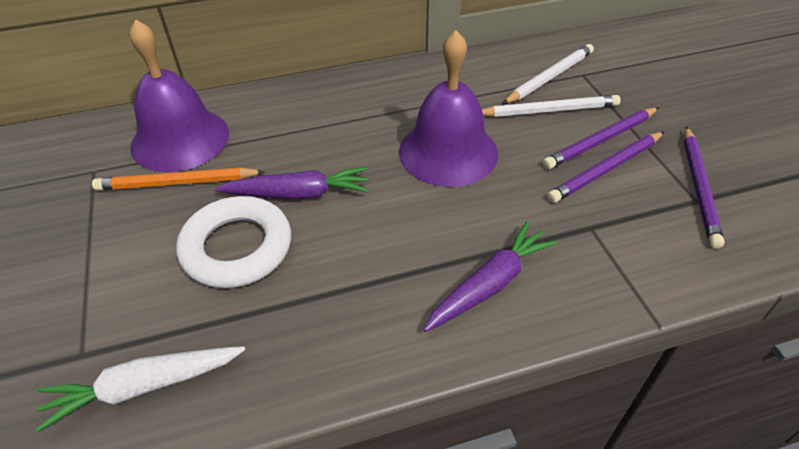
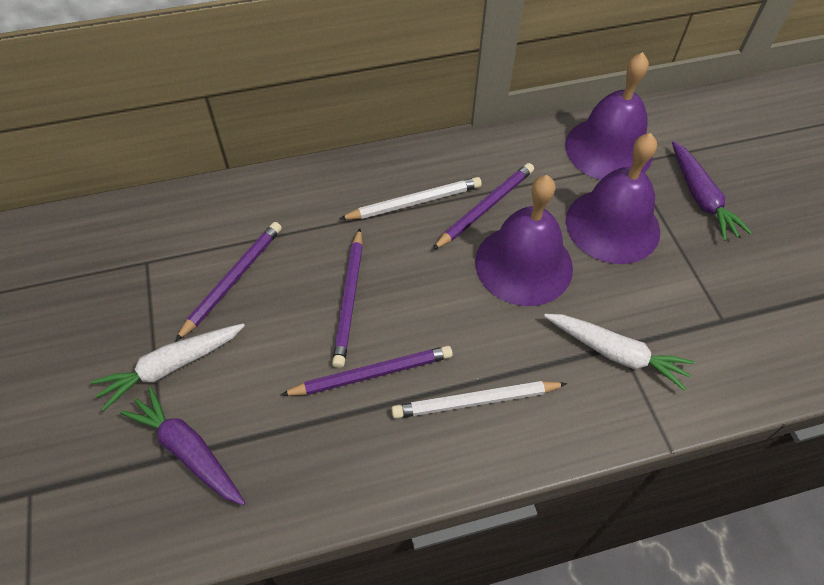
orange pencil: 1 -> 0
purple bell: 2 -> 3
purple pencil: 3 -> 4
white carrot: 1 -> 2
white ring: 1 -> 0

